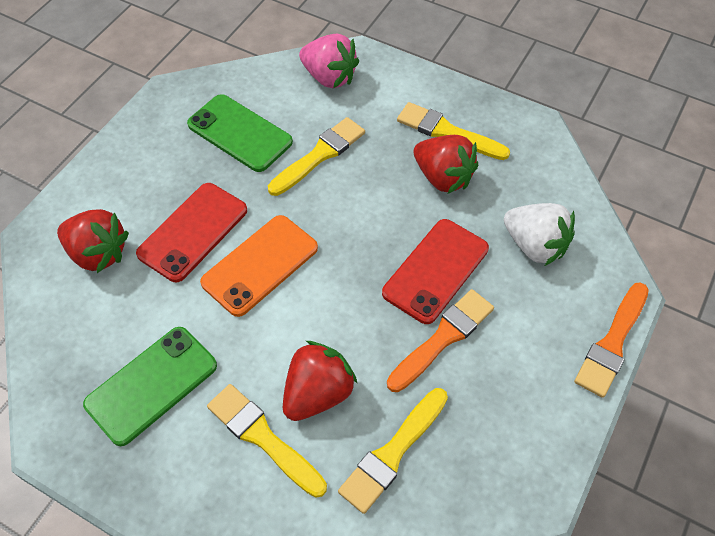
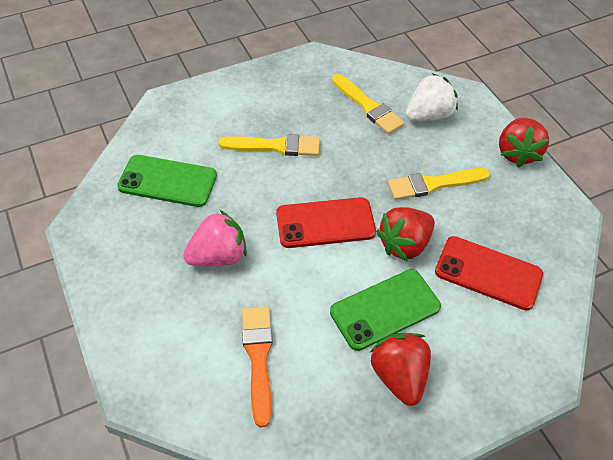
orange brush: 2 -> 1
orange phone: 1 -> 0
yellow brush: 4 -> 3

